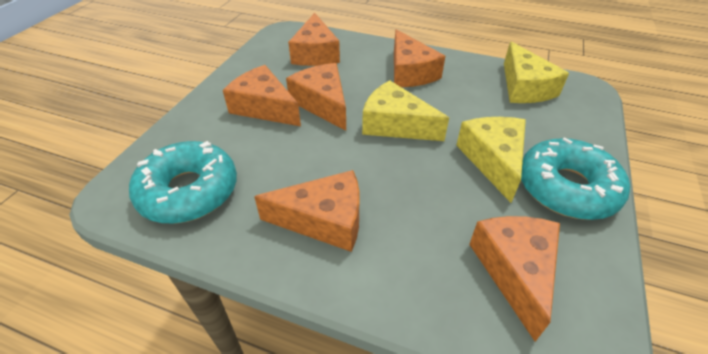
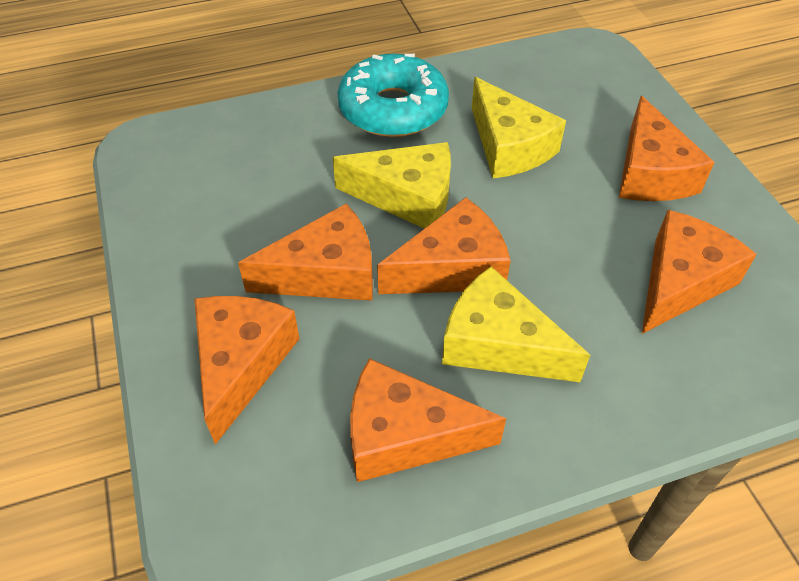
turquoise donut: 2 -> 1

